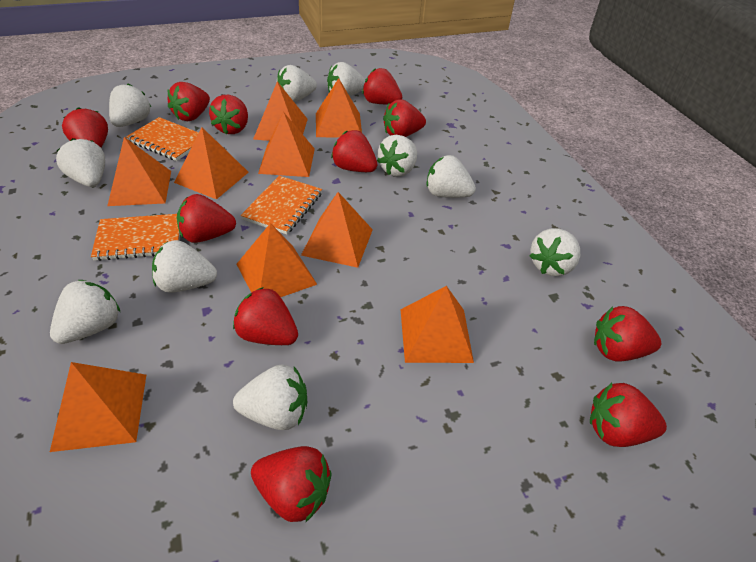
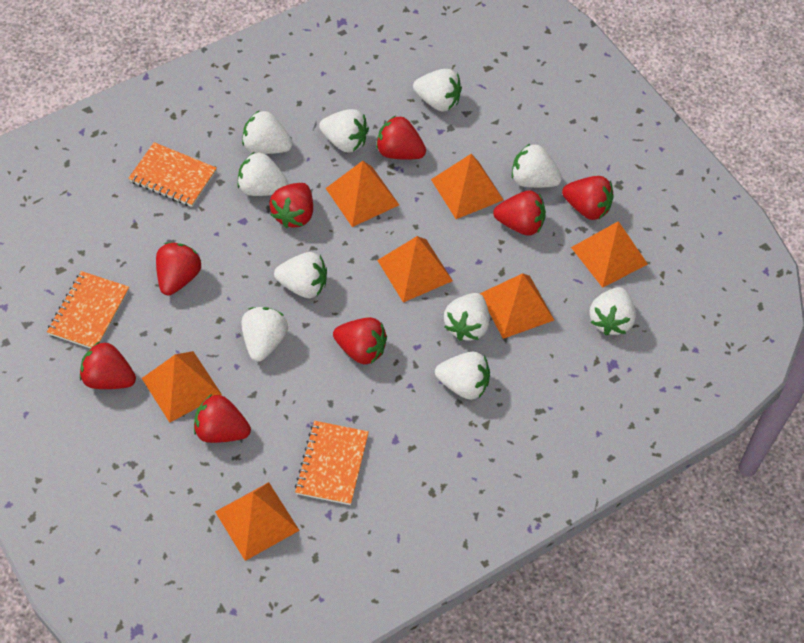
orange pyramid: 9 -> 7
red strawberry: 11 -> 8

